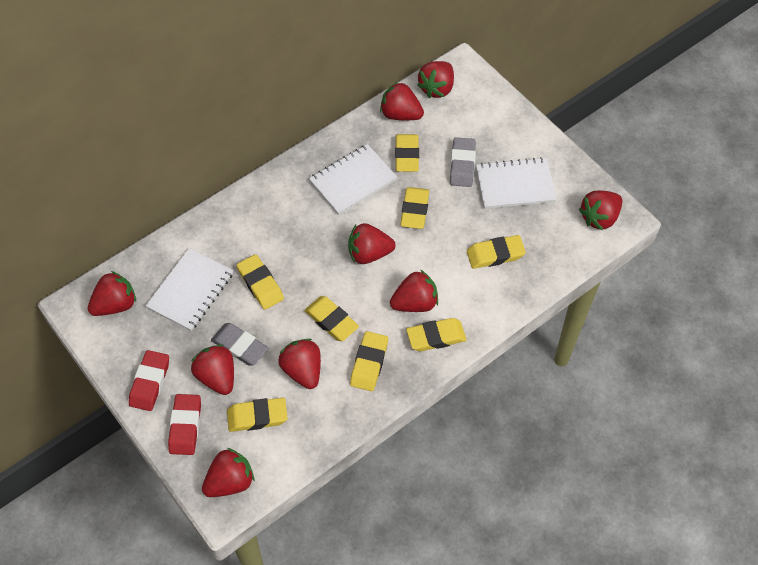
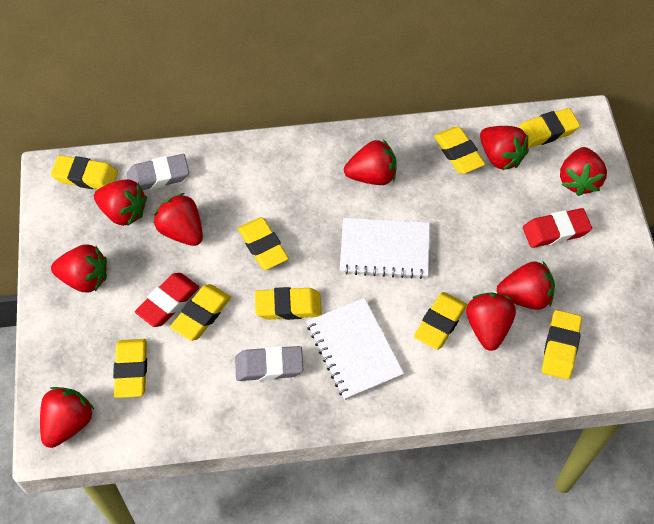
white notebook: 3 -> 2
yellow eraser: 8 -> 9

